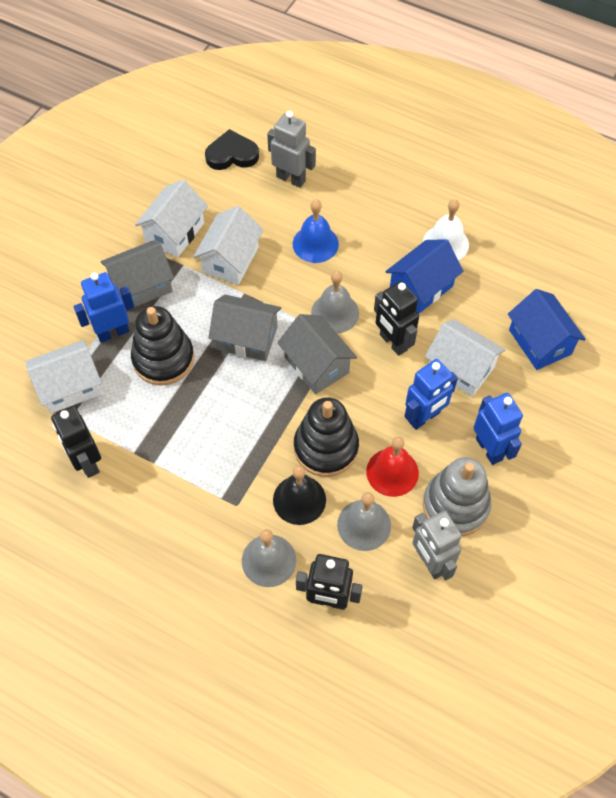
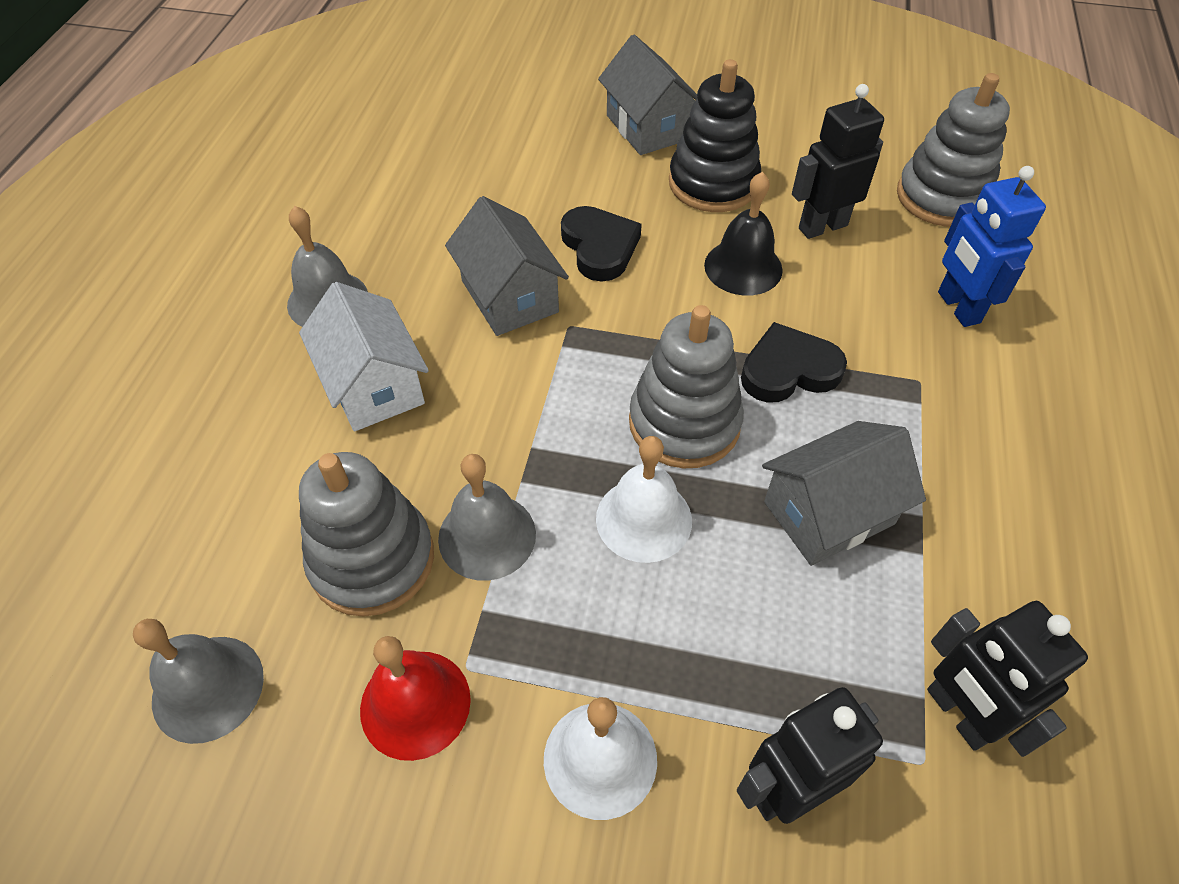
black heart: 1 -> 2
black stacking toy: 2 -> 1
blue bell: 1 -> 0
blue house: 2 -> 0
blue robot: 3 -> 1
grey robot: 2 -> 0
grey stacking toy: 1 -> 3
white bell: 1 -> 2
white house: 4 -> 1

